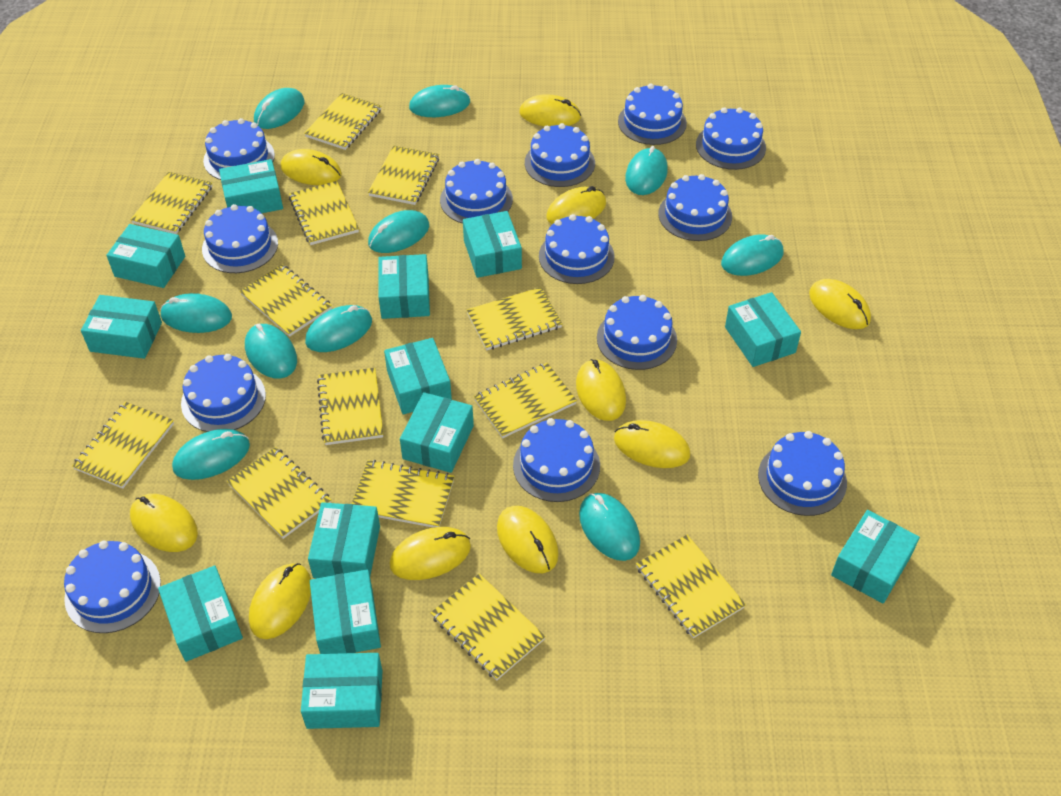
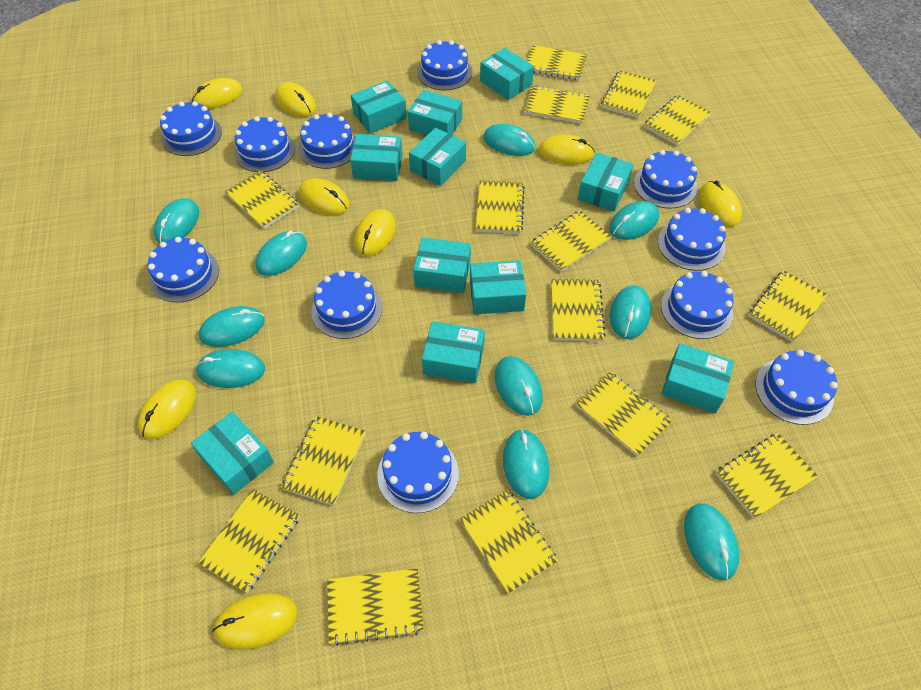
blue cake: 13 -> 11
turquoise box: 13 -> 11
yellow mouse: 10 -> 8
yellow notebook: 13 -> 15

